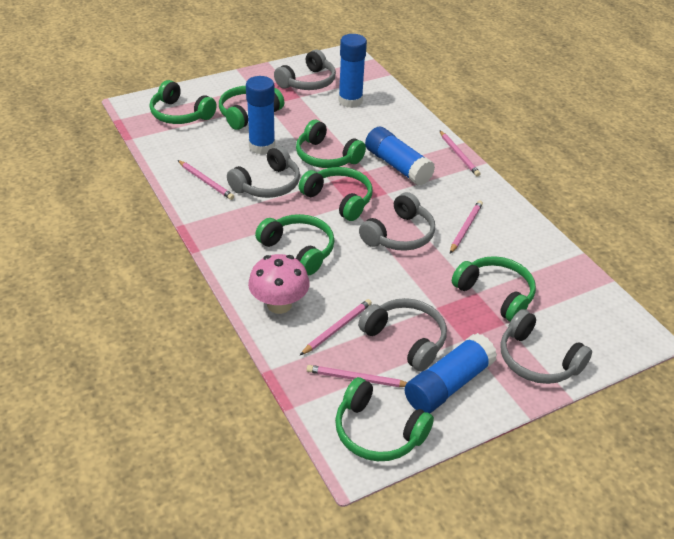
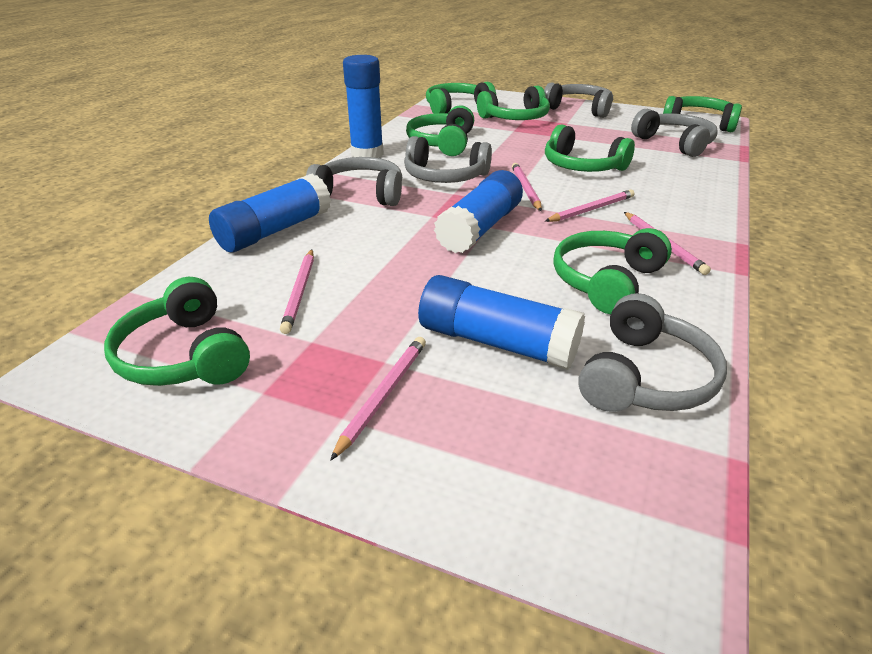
pink mushroom: 1 -> 0

